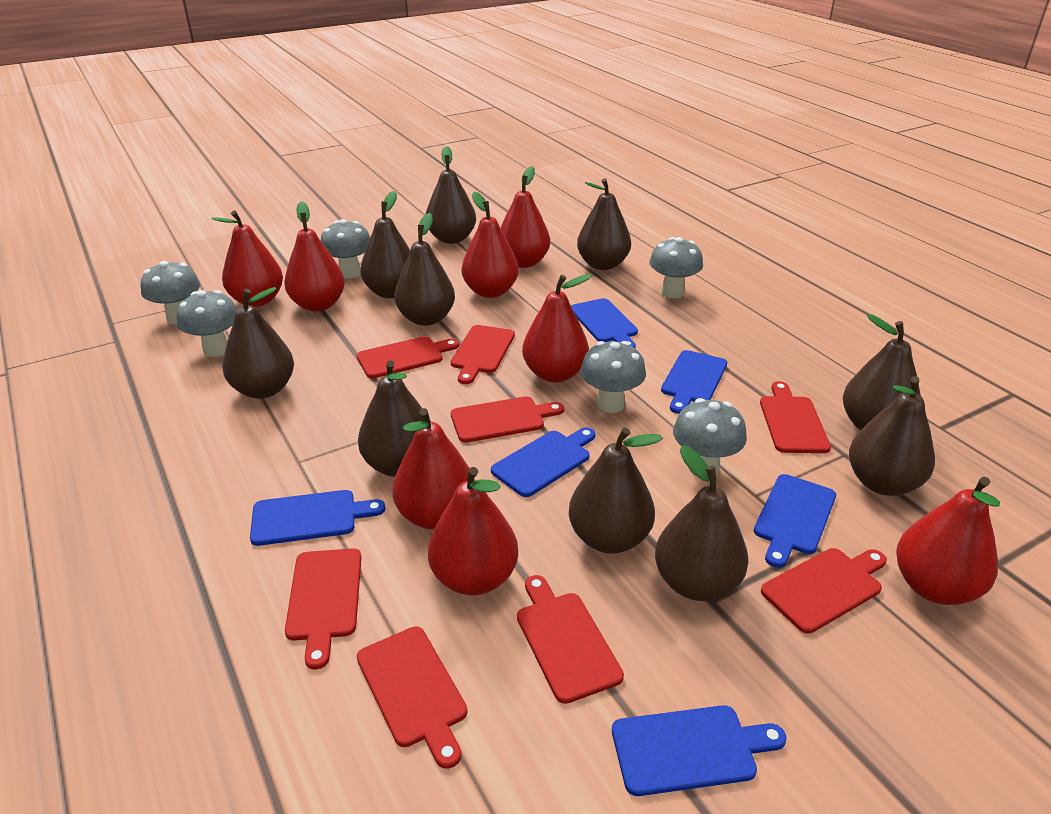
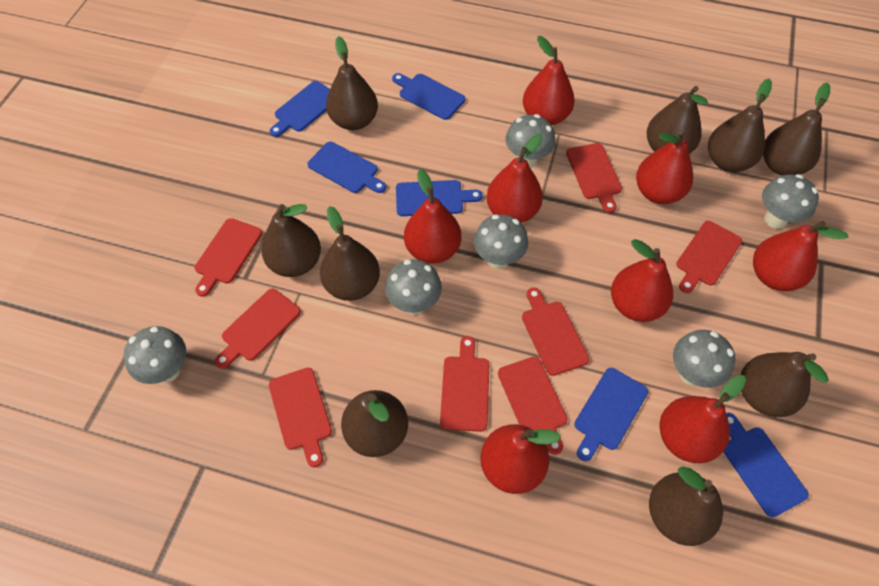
brown pear: 10 -> 9

